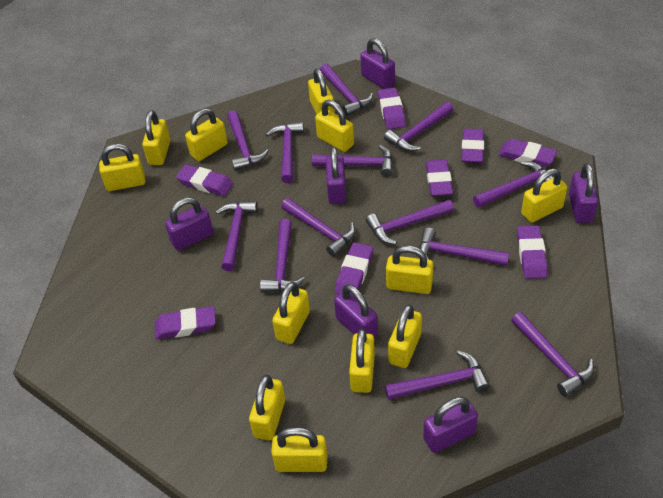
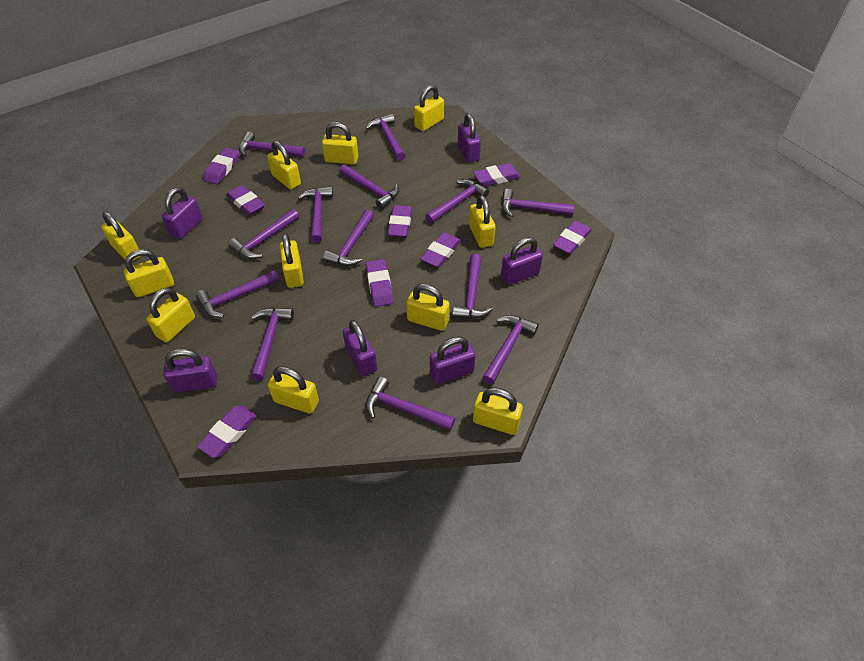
yellow padlock: 12 -> 11

